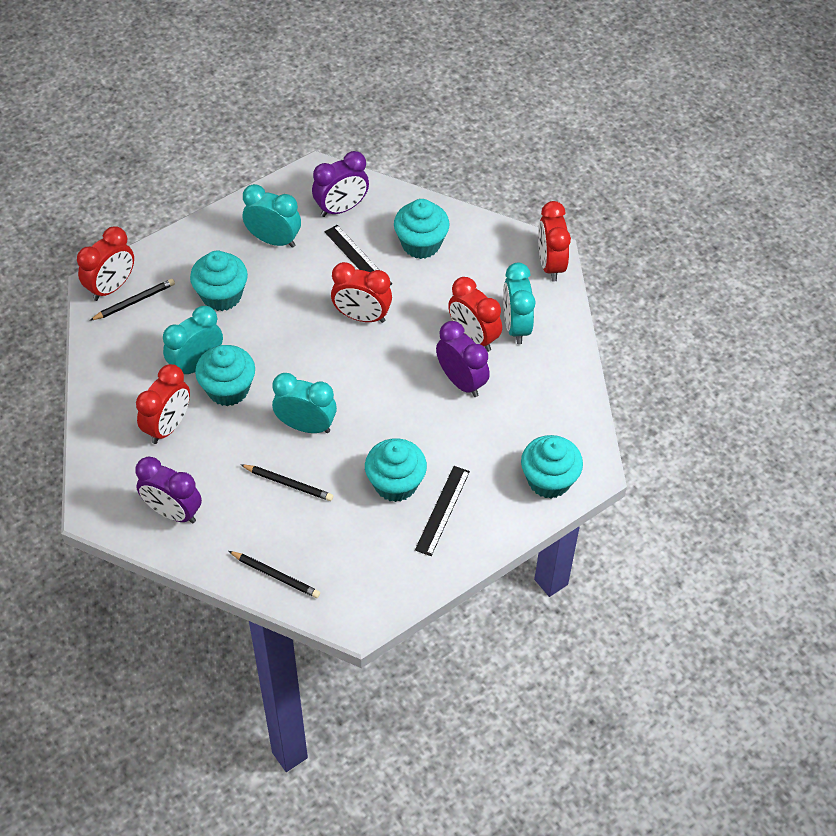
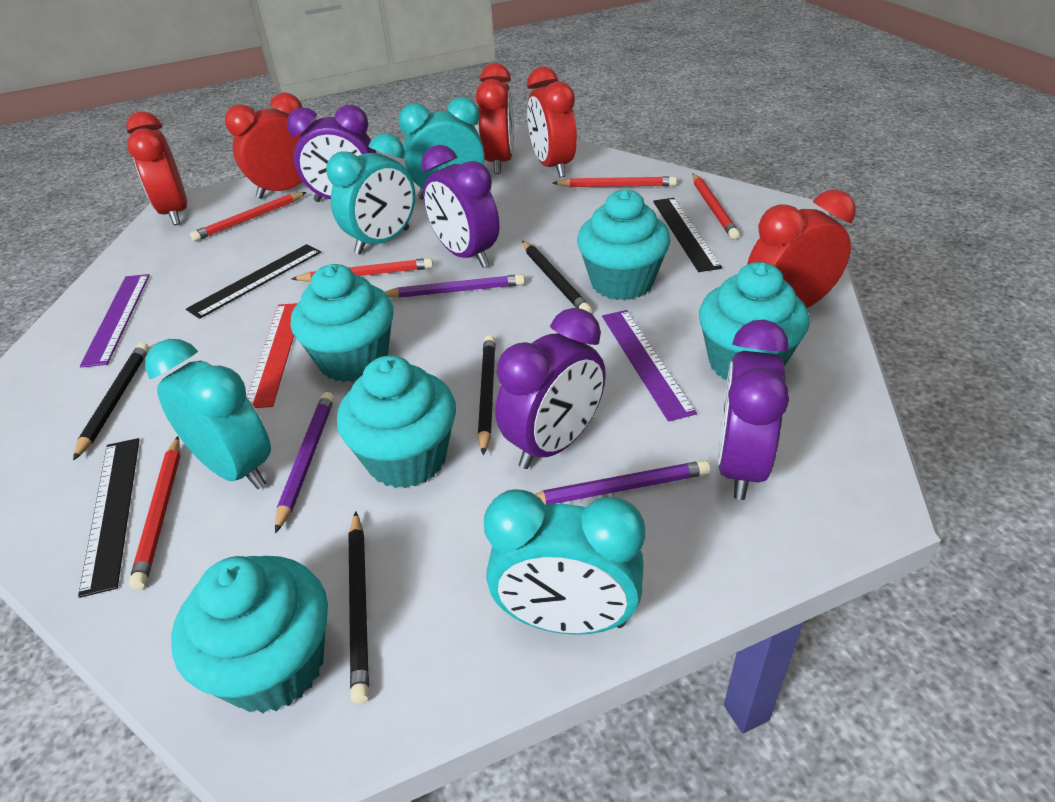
black pencil: 3 -> 4
black ruler: 2 -> 3
purple clock: 3 -> 4
purple pencil: 0 -> 3
purple ruler: 0 -> 2
red pencil: 0 -> 5
red ruler: 0 -> 1

